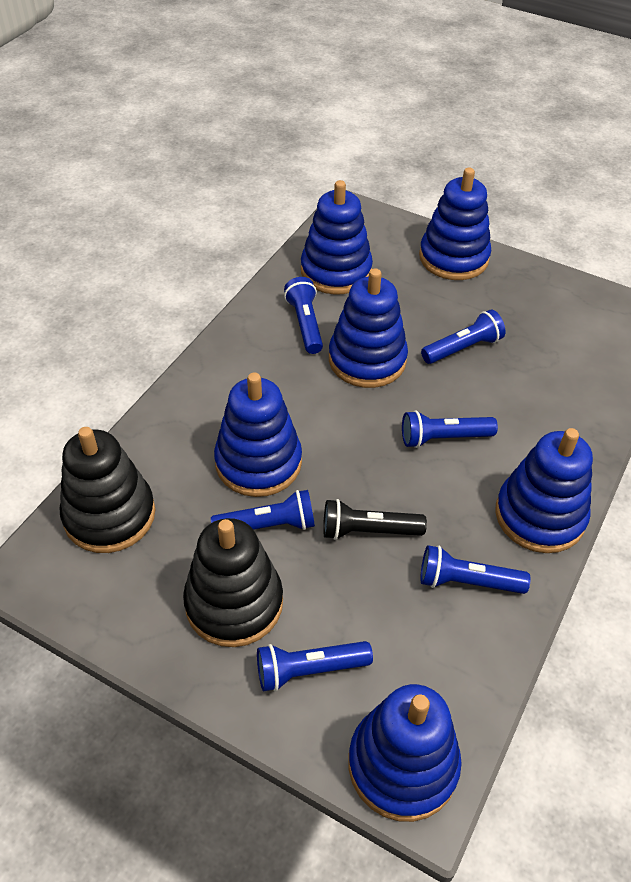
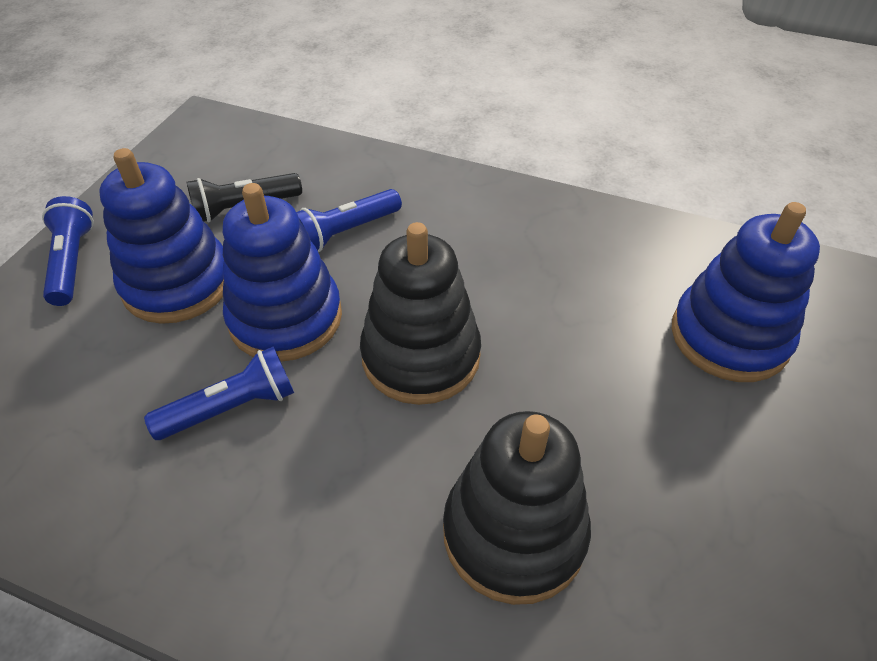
blue flashlight: 6 -> 3
blue stacking toy: 6 -> 3

